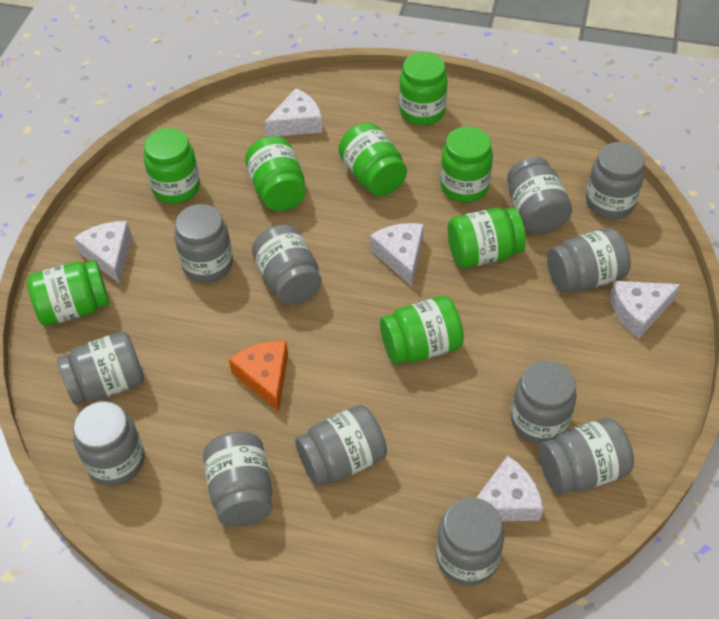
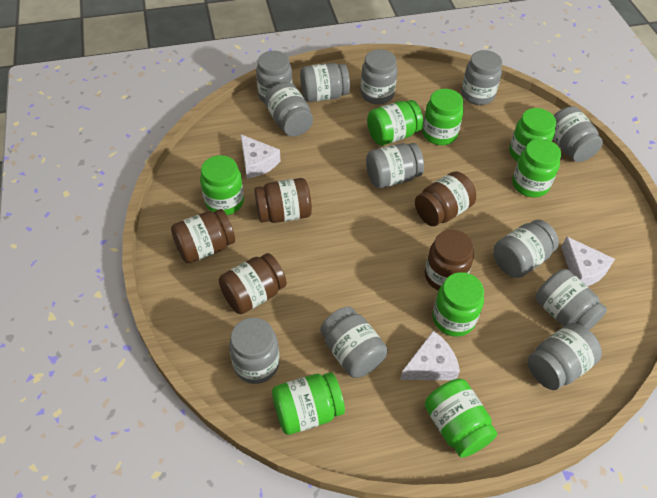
brown jar: 0 -> 5
orange cheese: 1 -> 0
white cheese: 5 -> 3

